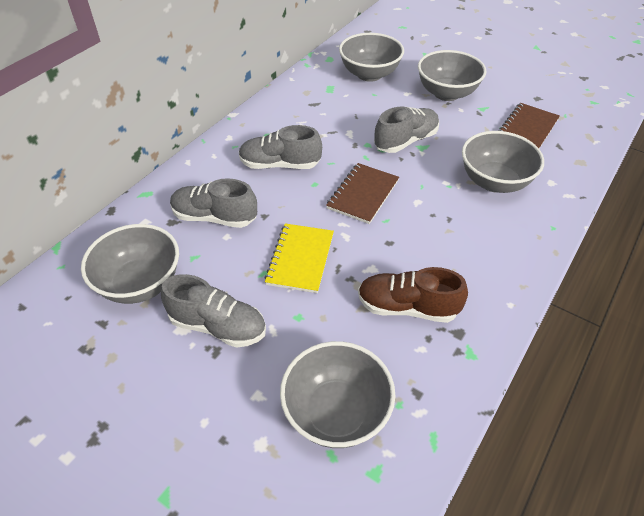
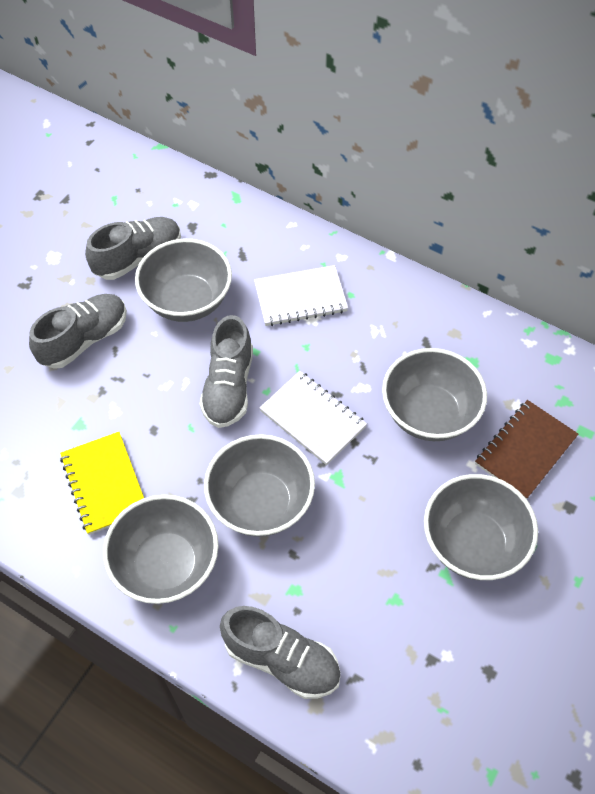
brown notebook: 2 -> 1
brown shoe: 1 -> 0
white notebook: 0 -> 2

